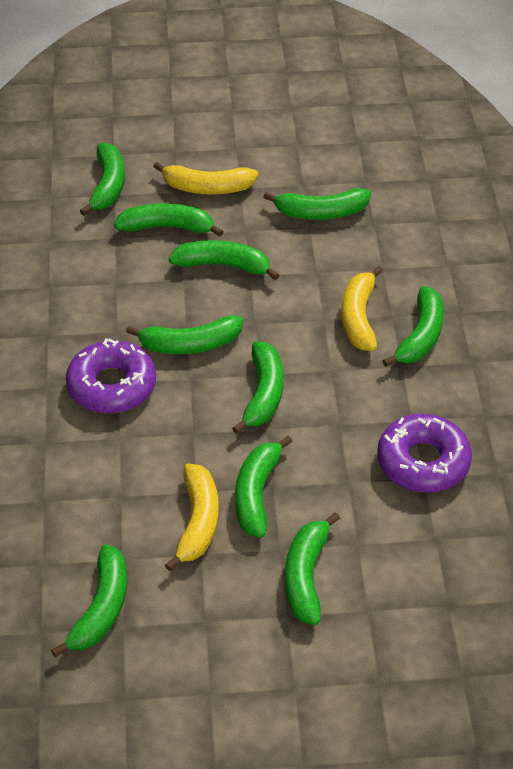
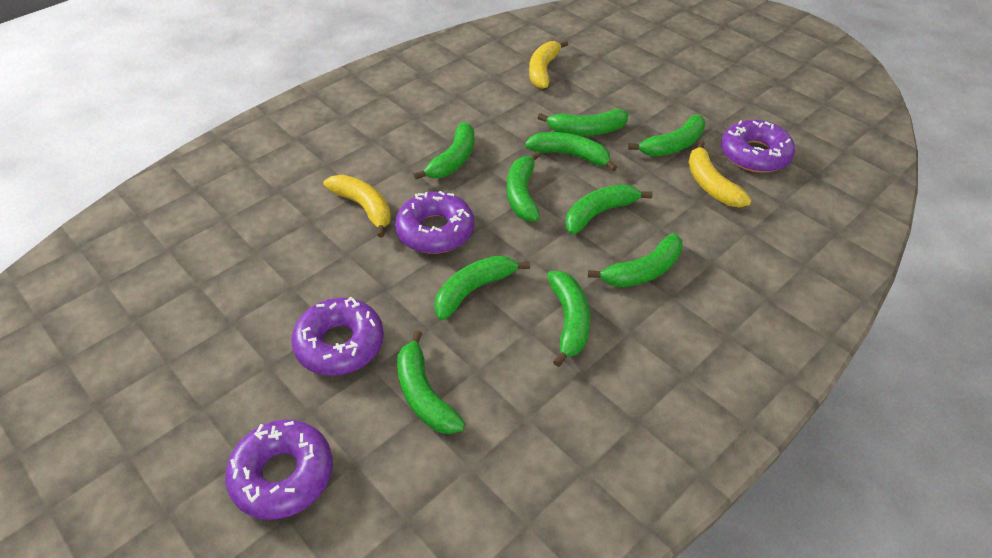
purple donut: 2 -> 4

